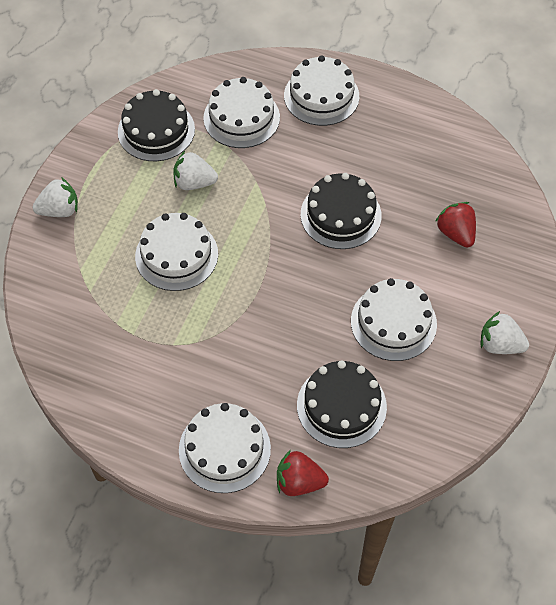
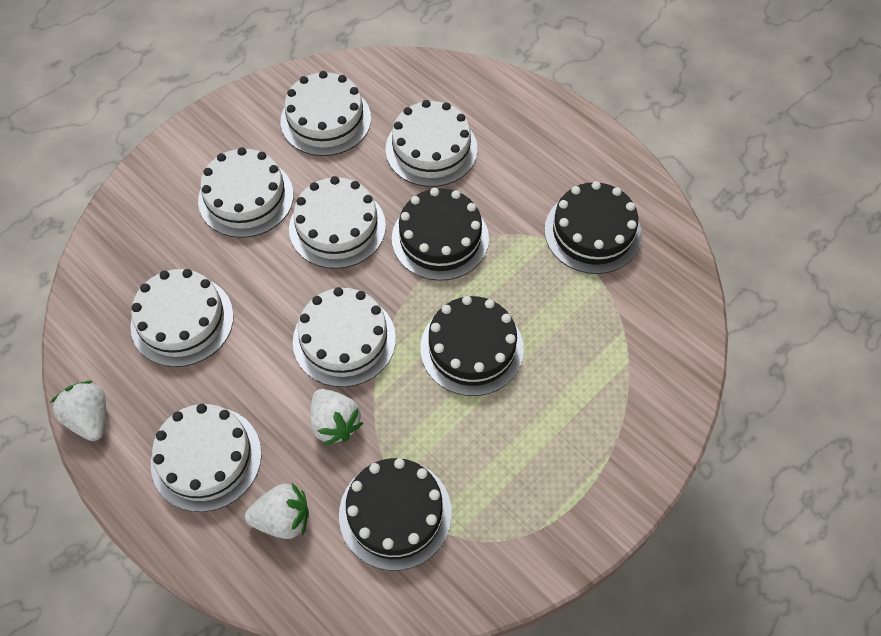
black cake: 3 -> 4
red strawberry: 2 -> 0
white cake: 5 -> 7

